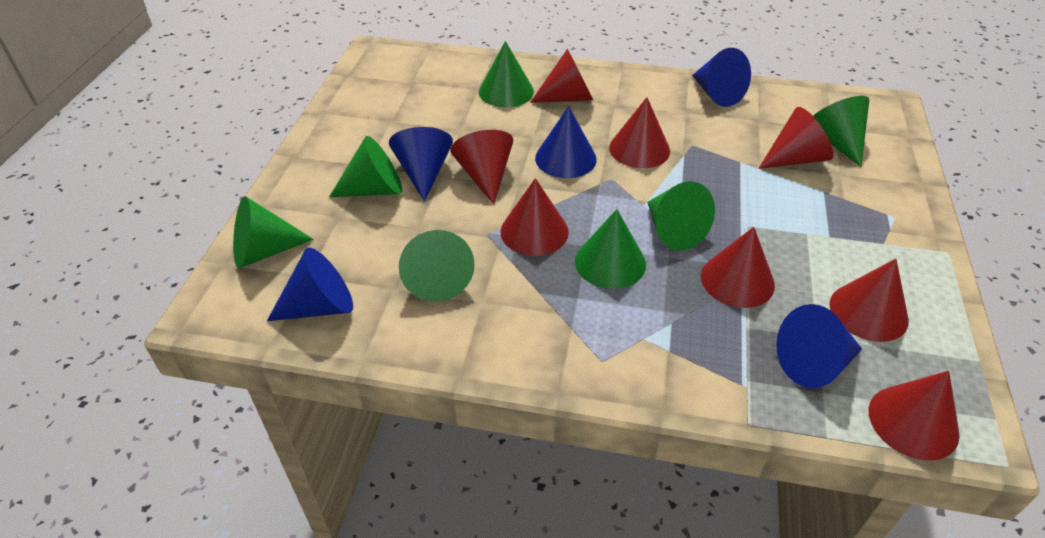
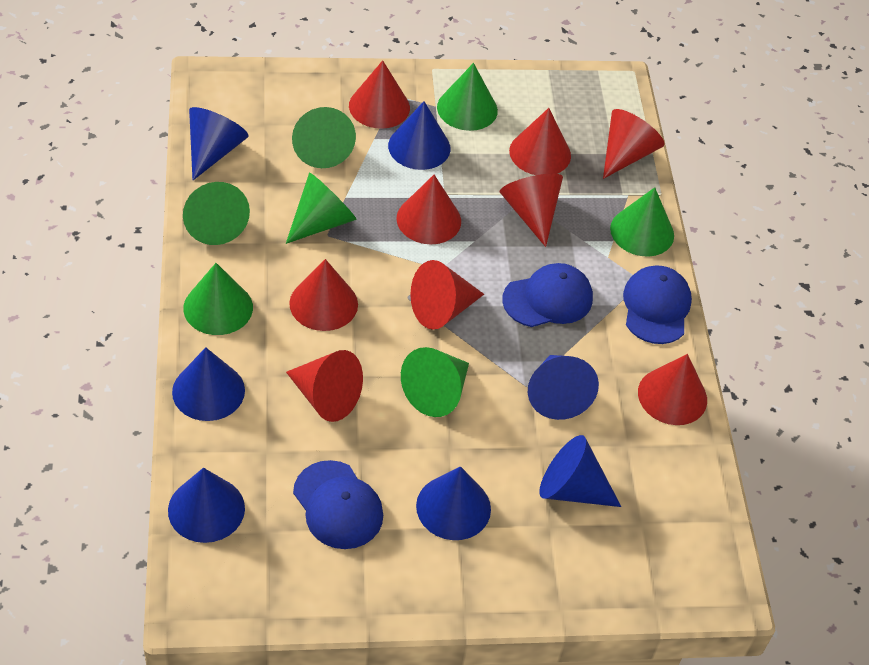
blue cap: 0 -> 3
blue cone: 5 -> 7
red cone: 8 -> 9

